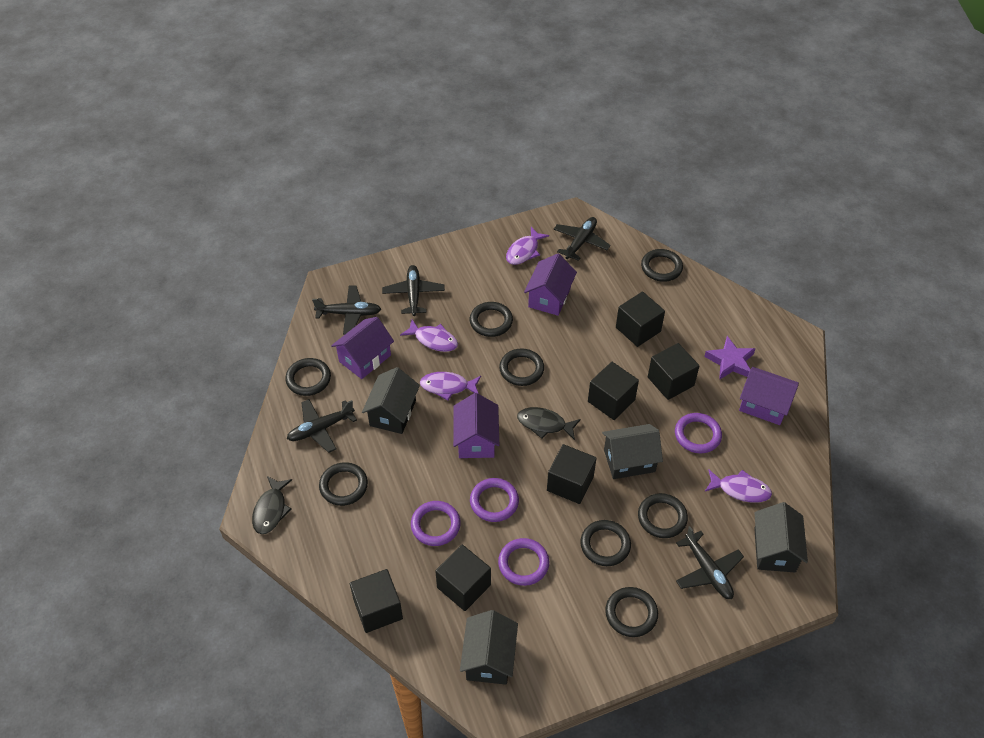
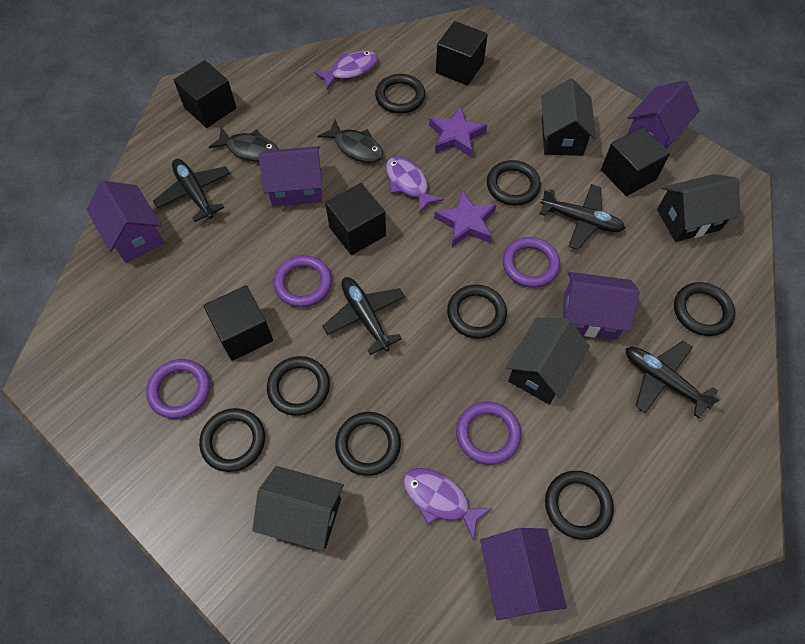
black cube: 6 -> 5
black plane: 5 -> 4
purple fish: 4 -> 3
purple house: 4 -> 5
purple star: 1 -> 2

